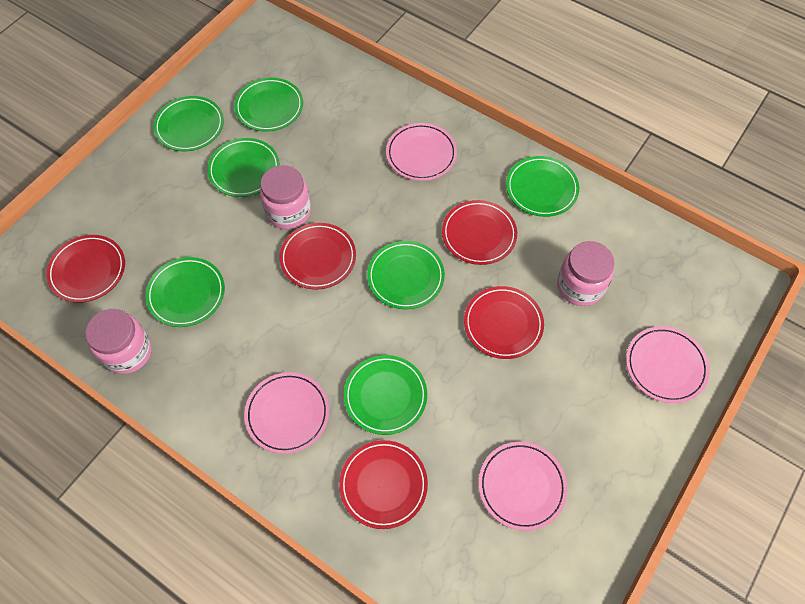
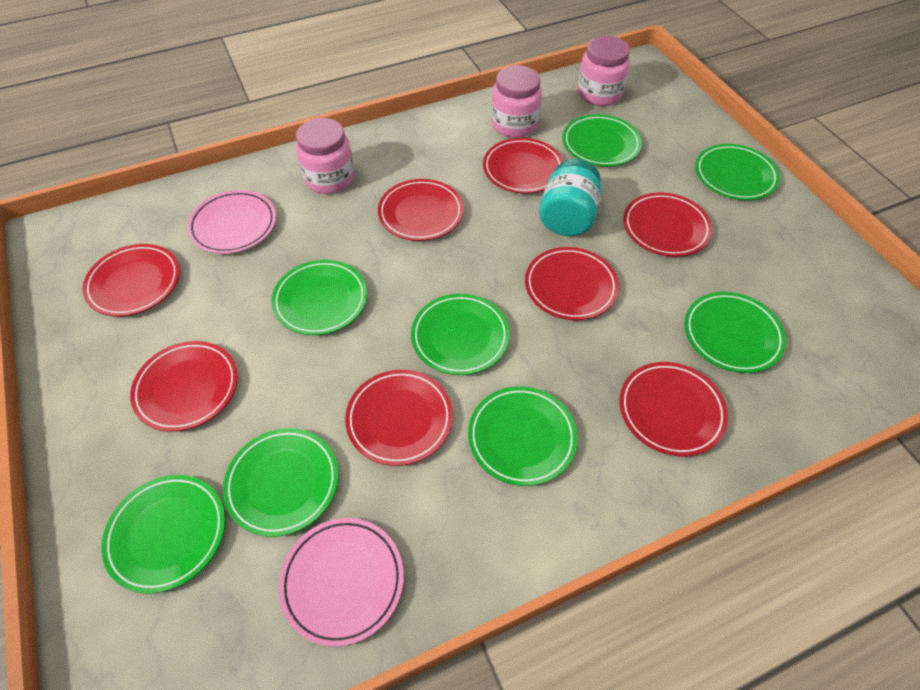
green plate: 7 -> 8
pink plate: 4 -> 2
red plate: 5 -> 8
turquoise jar: 0 -> 1

